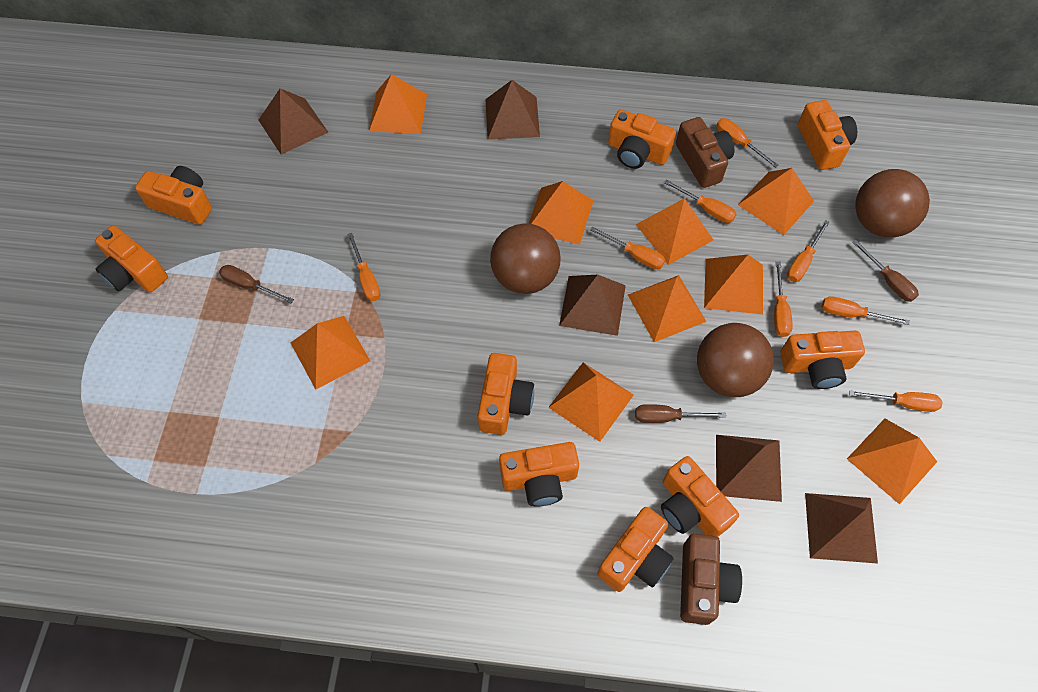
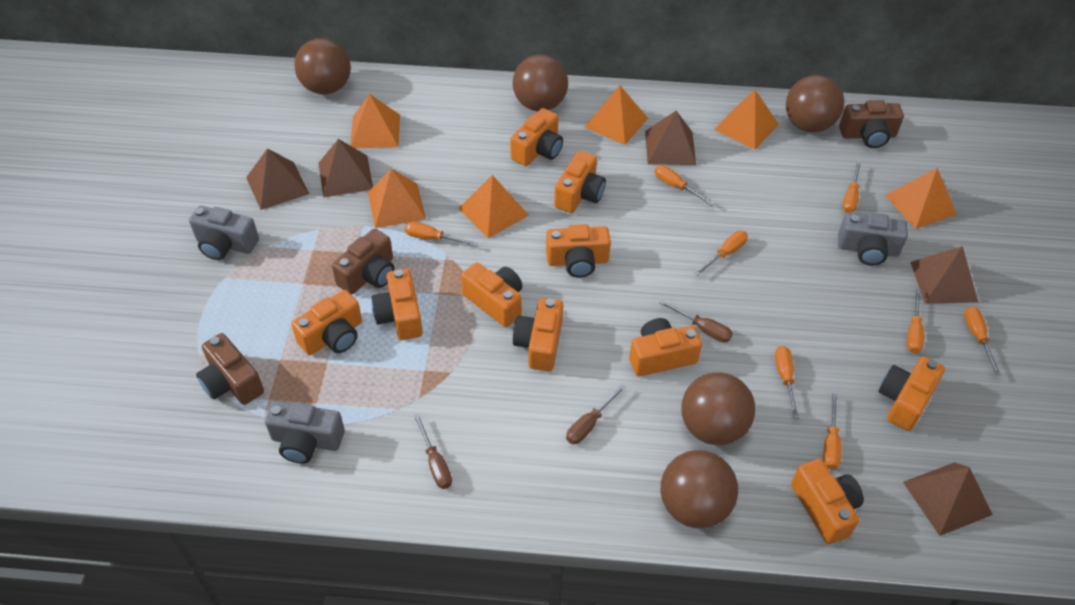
brown ball: 3 -> 5
brown camera: 2 -> 3
grey camera: 0 -> 3
orange camera: 9 -> 10
orange pyramid: 9 -> 6

